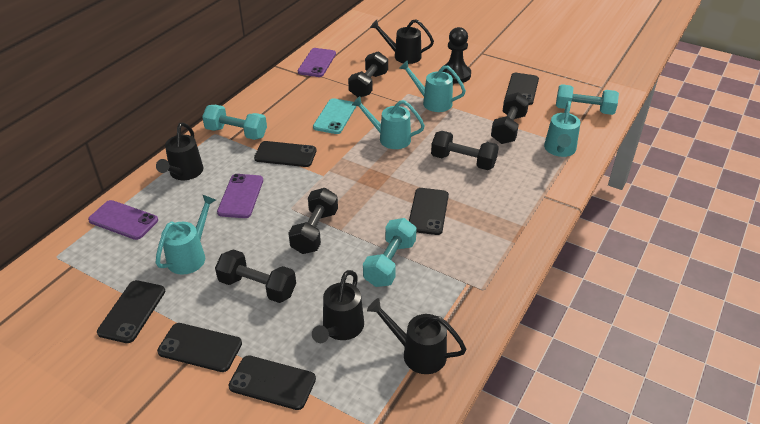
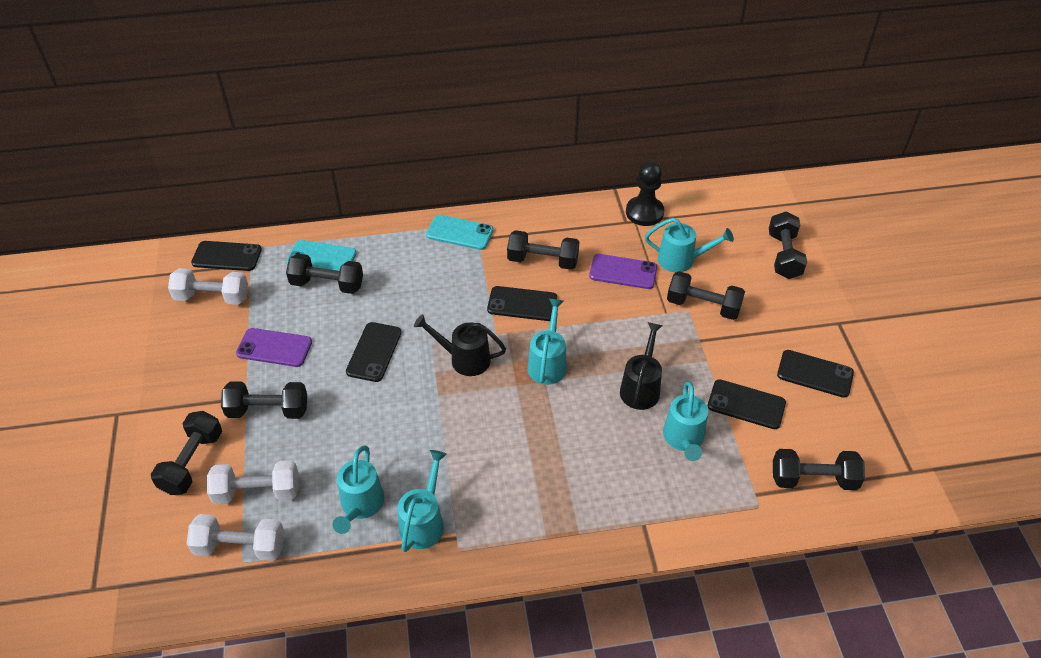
black dumbbell: 5 -> 7
black phone: 6 -> 5
black watering can: 4 -> 2
purple phone: 3 -> 2
turquoise dumbbell: 3 -> 0
turquoise phone: 1 -> 2
turquoise watering can: 4 -> 5
white dumbbell: 0 -> 3

